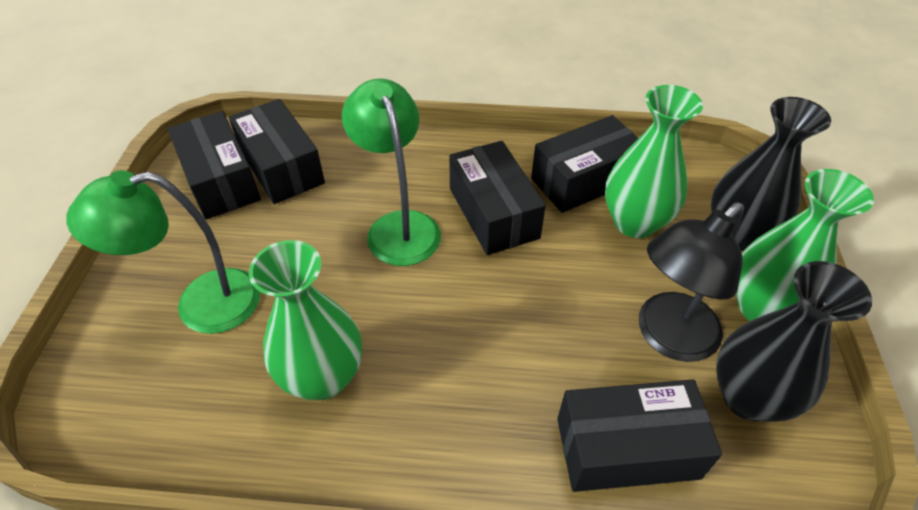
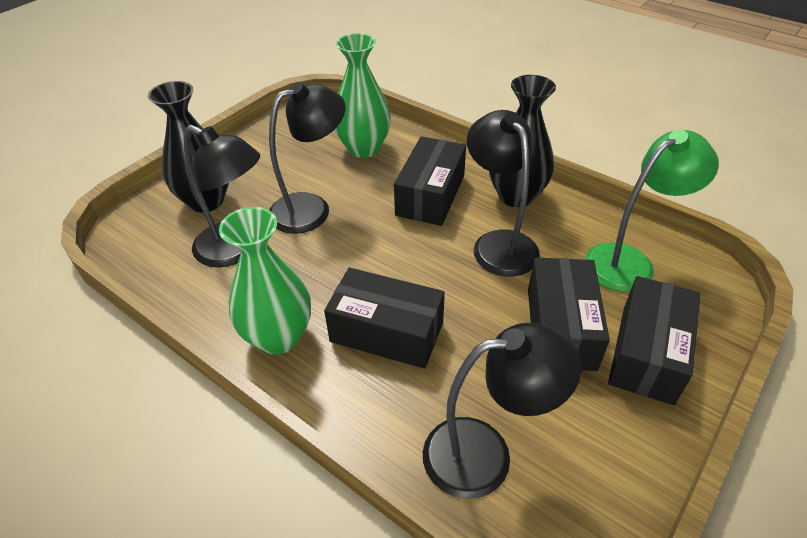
black box: 5 -> 4
black lamp: 1 -> 4
green lamp: 2 -> 1
green vase: 3 -> 2

